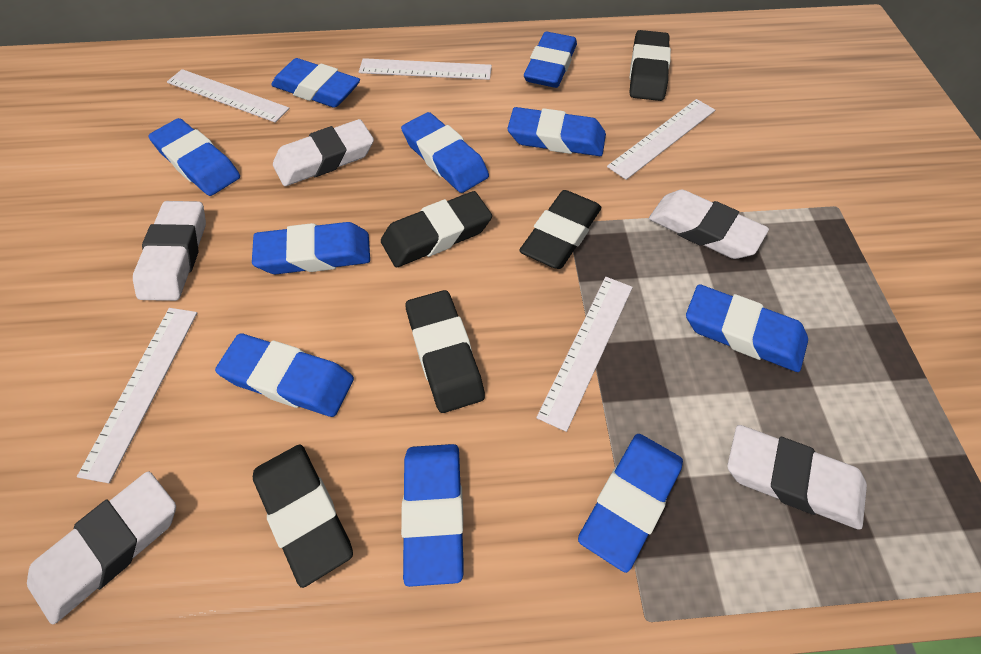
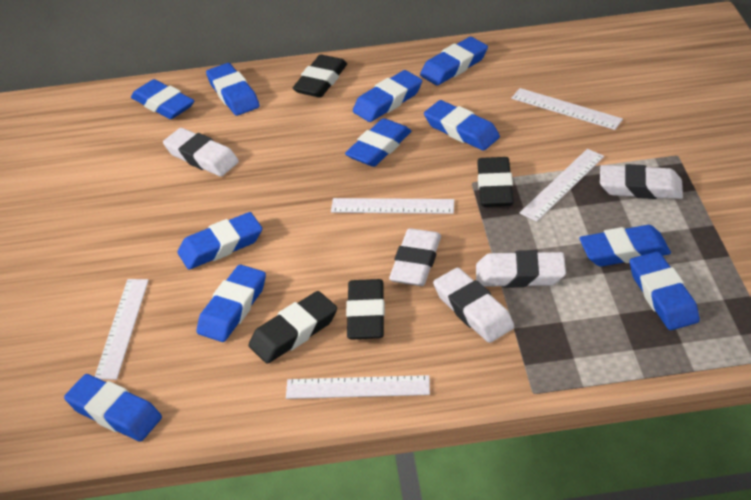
black eraser: 5 -> 4
blue eraser: 10 -> 11

